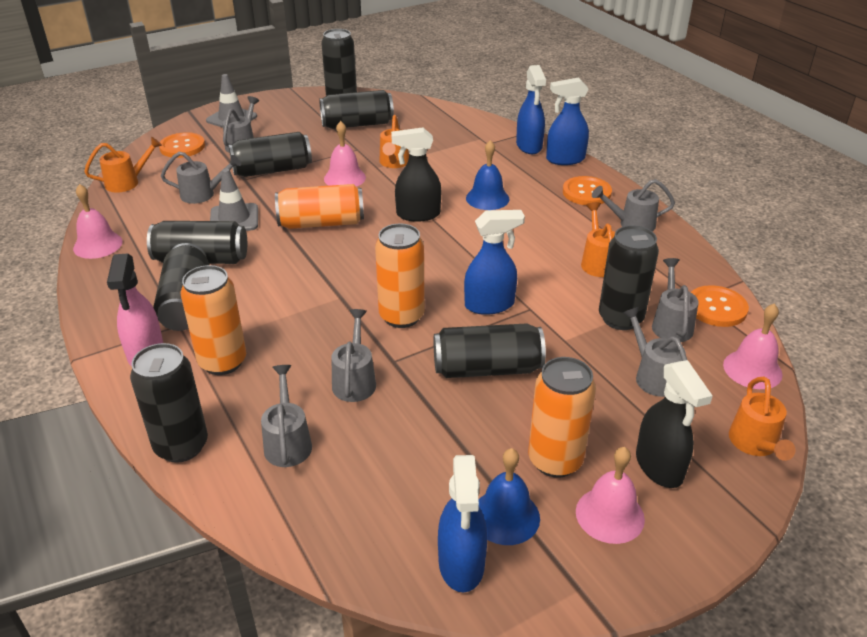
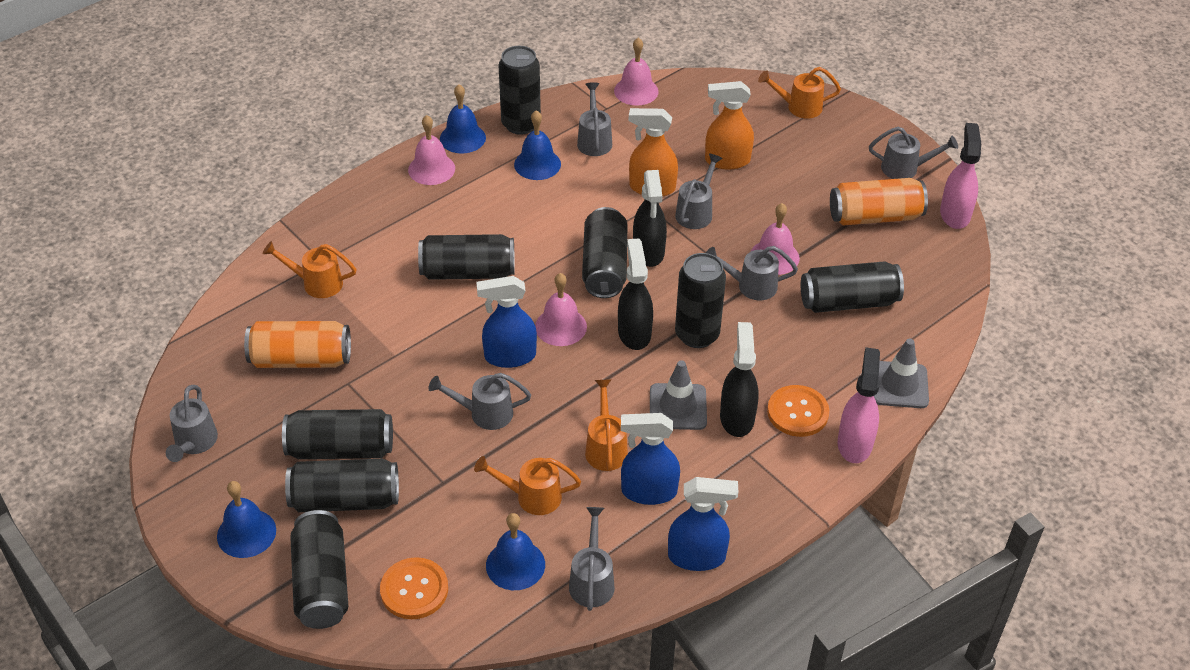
black spray bottle: 2 -> 3
blue bell: 2 -> 4
blue spray bottle: 4 -> 3
orange button: 3 -> 2
orange can: 4 -> 2
orange spray bottle: 0 -> 2
pink spray bottle: 1 -> 2

